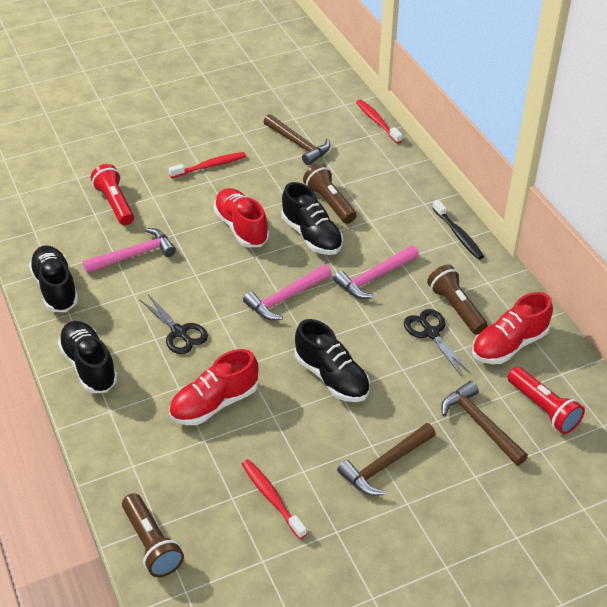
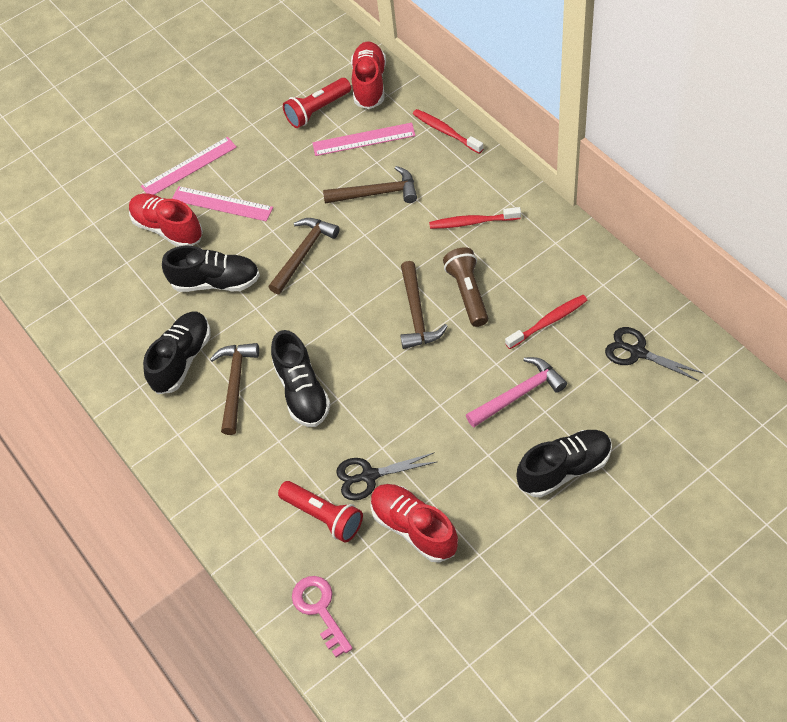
black toothbrush: 1 -> 0
brown flashlight: 3 -> 1
brown hammer: 3 -> 4
pink hammer: 3 -> 1
pink key: 0 -> 1
pink ruler: 0 -> 3

